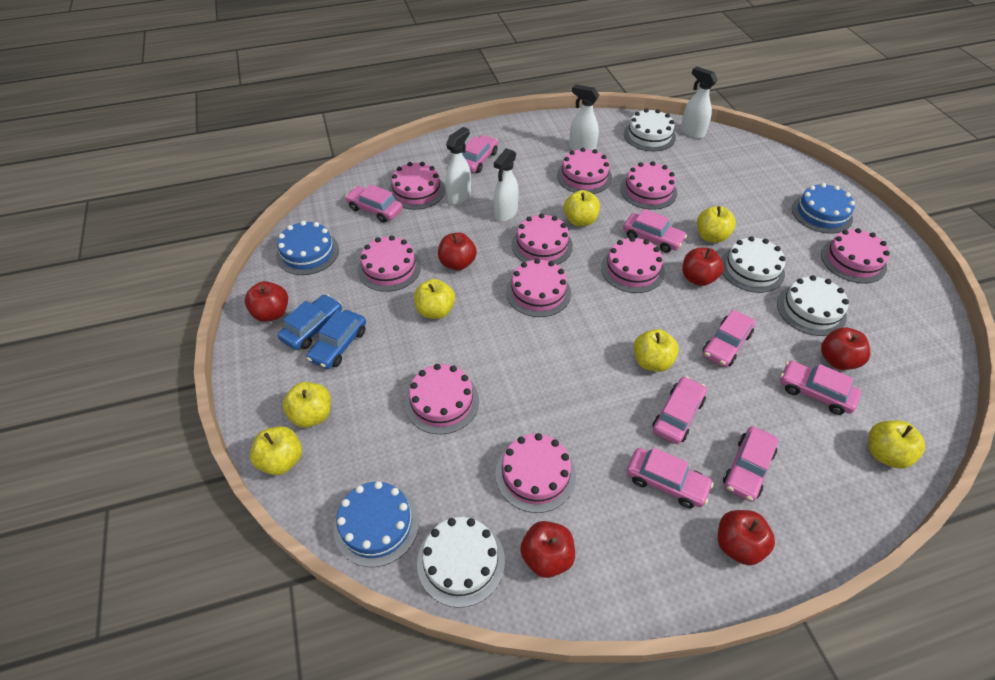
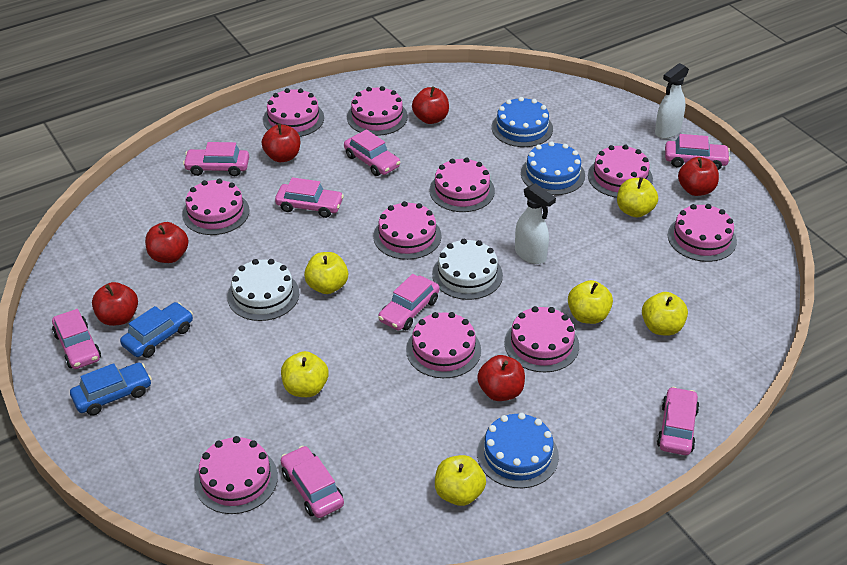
white cake: 4 -> 2
white spray bottle: 4 -> 2
yellow apple: 7 -> 6

